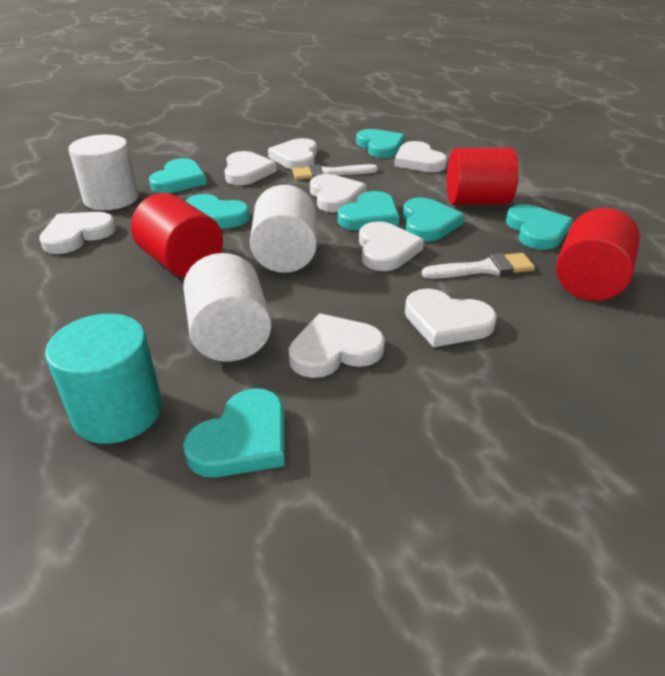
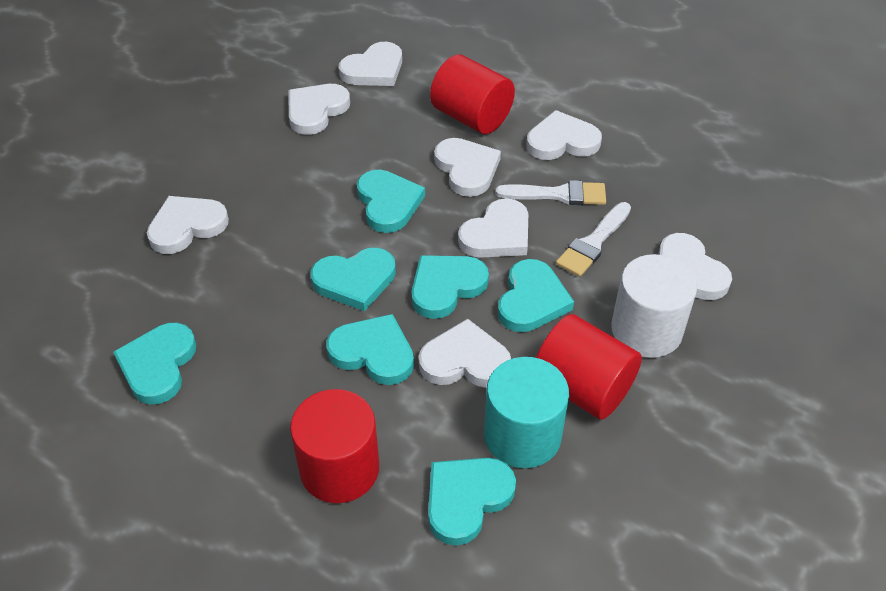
white cylinder: 3 -> 1

